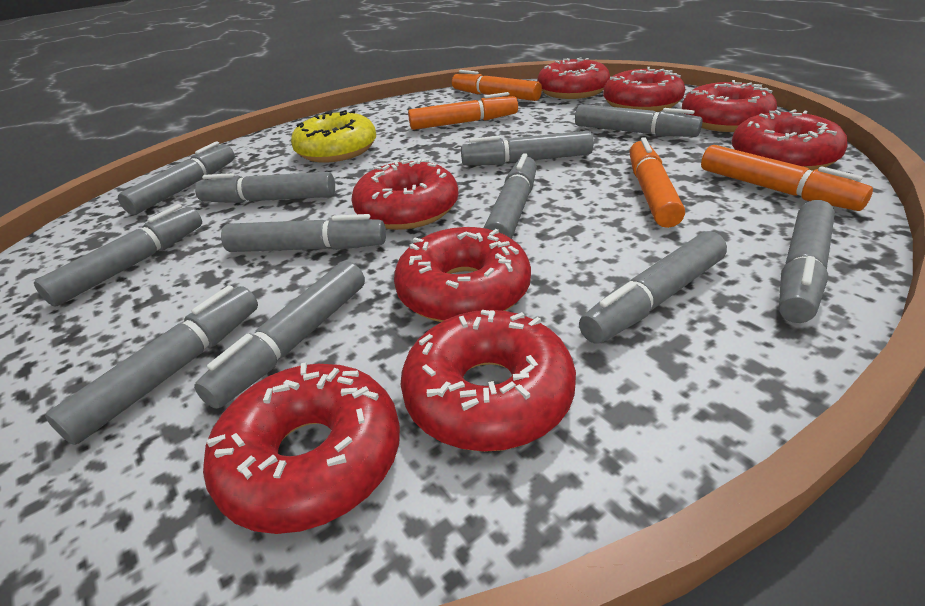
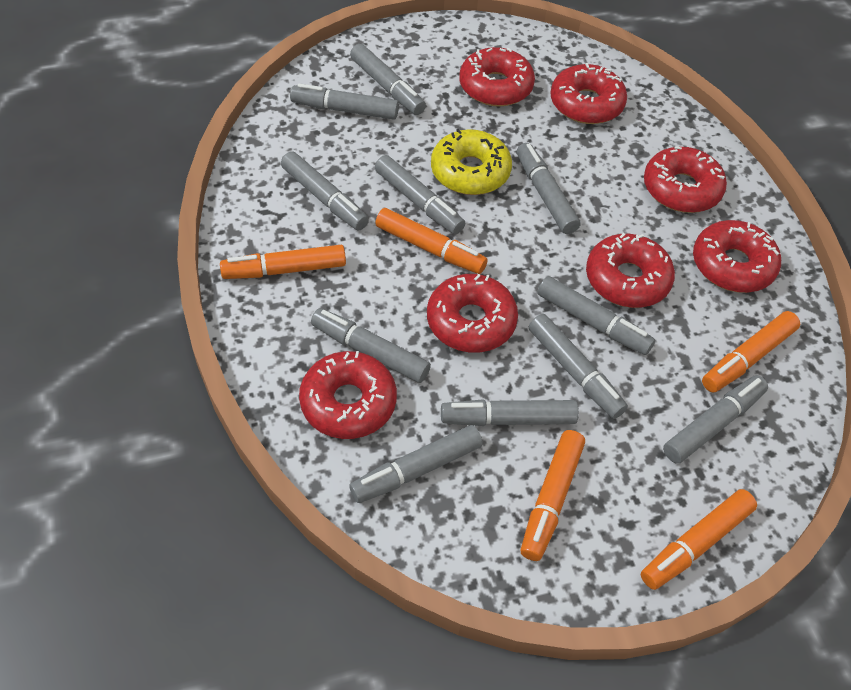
orange marker: 4 -> 5
red donut: 8 -> 7

